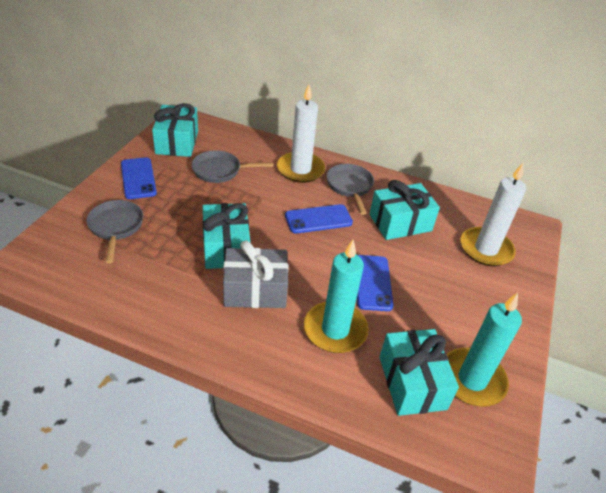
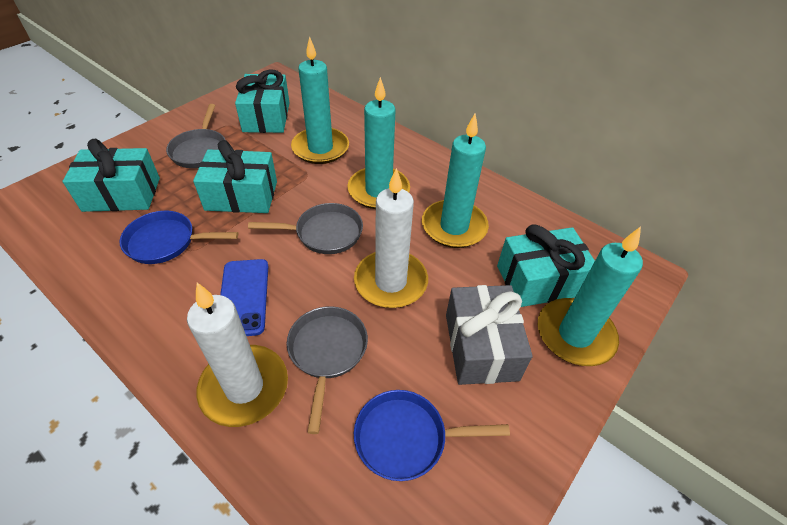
blue pan: 0 -> 2
blue phone: 3 -> 1
turquoise candle: 2 -> 4

